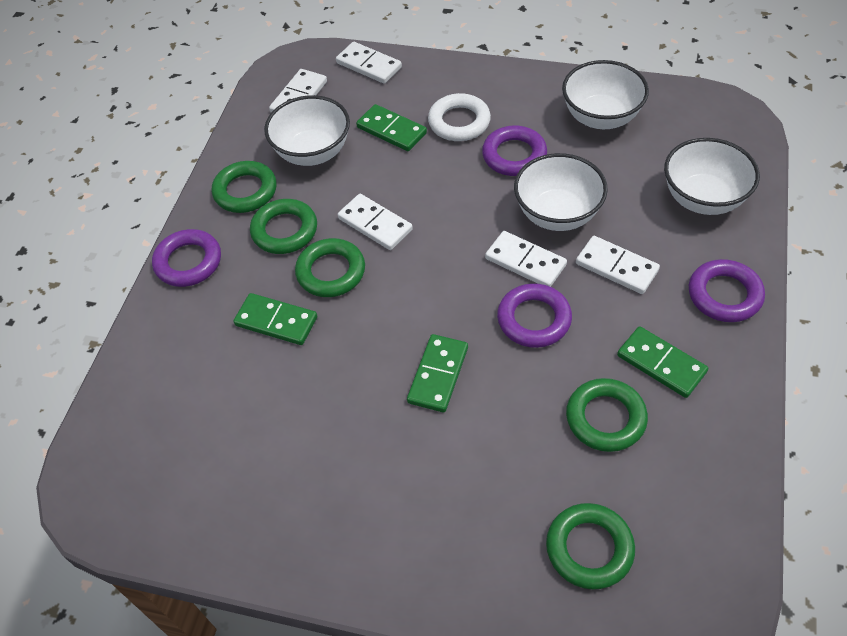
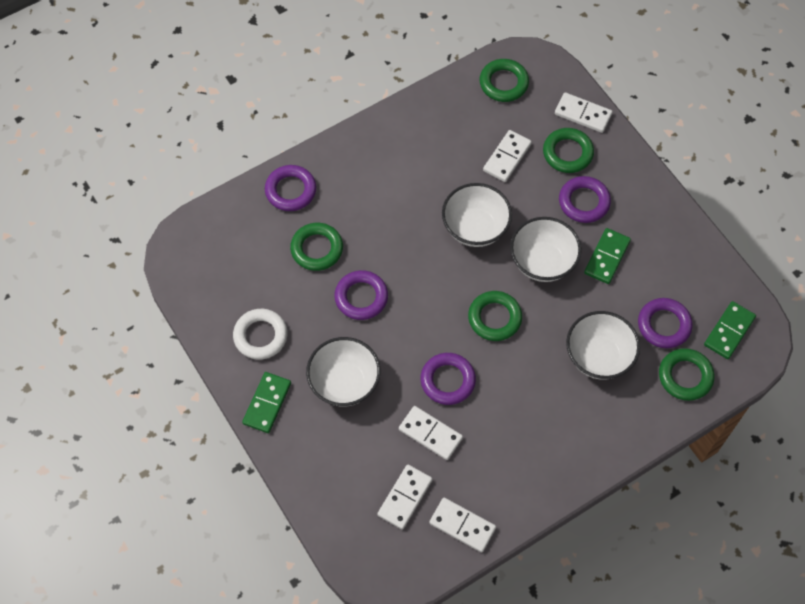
green domino: 4 -> 3
purple ring: 4 -> 5

